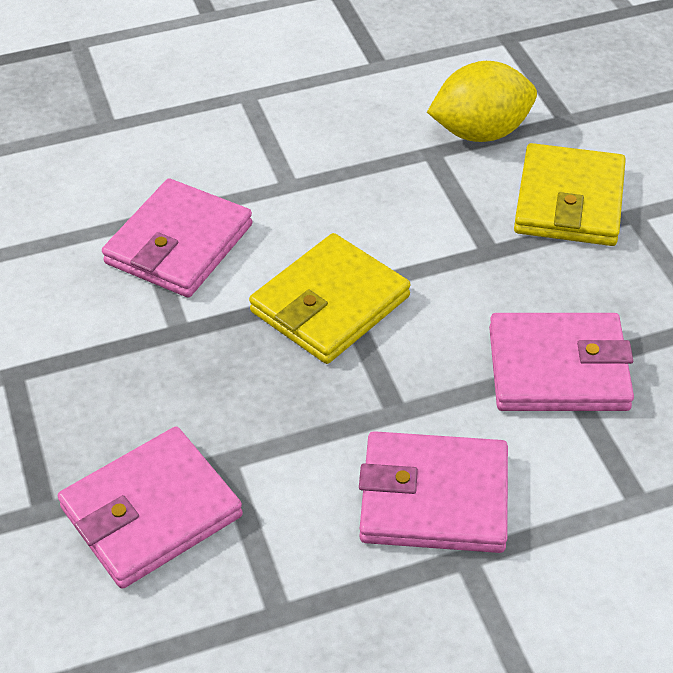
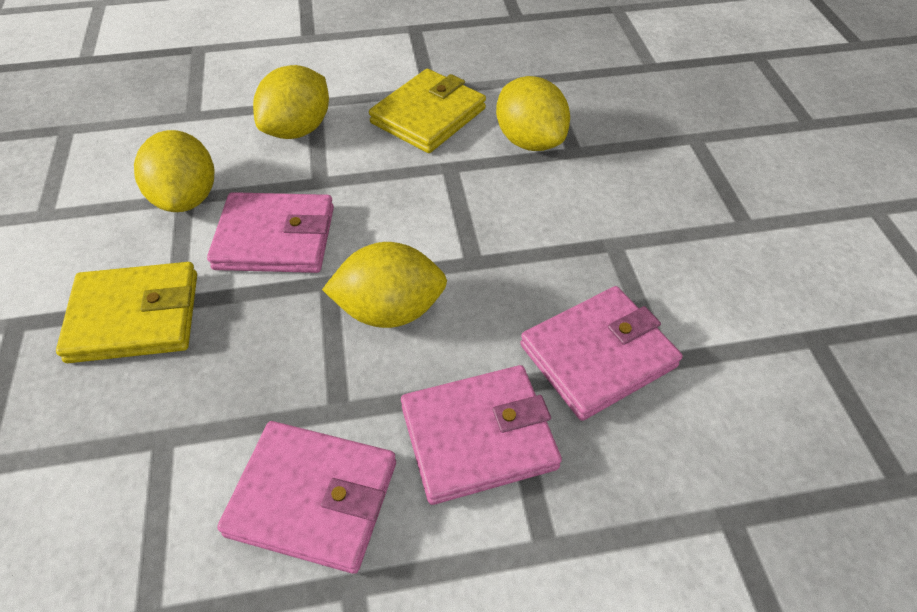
yellow lemon: 1 -> 4

